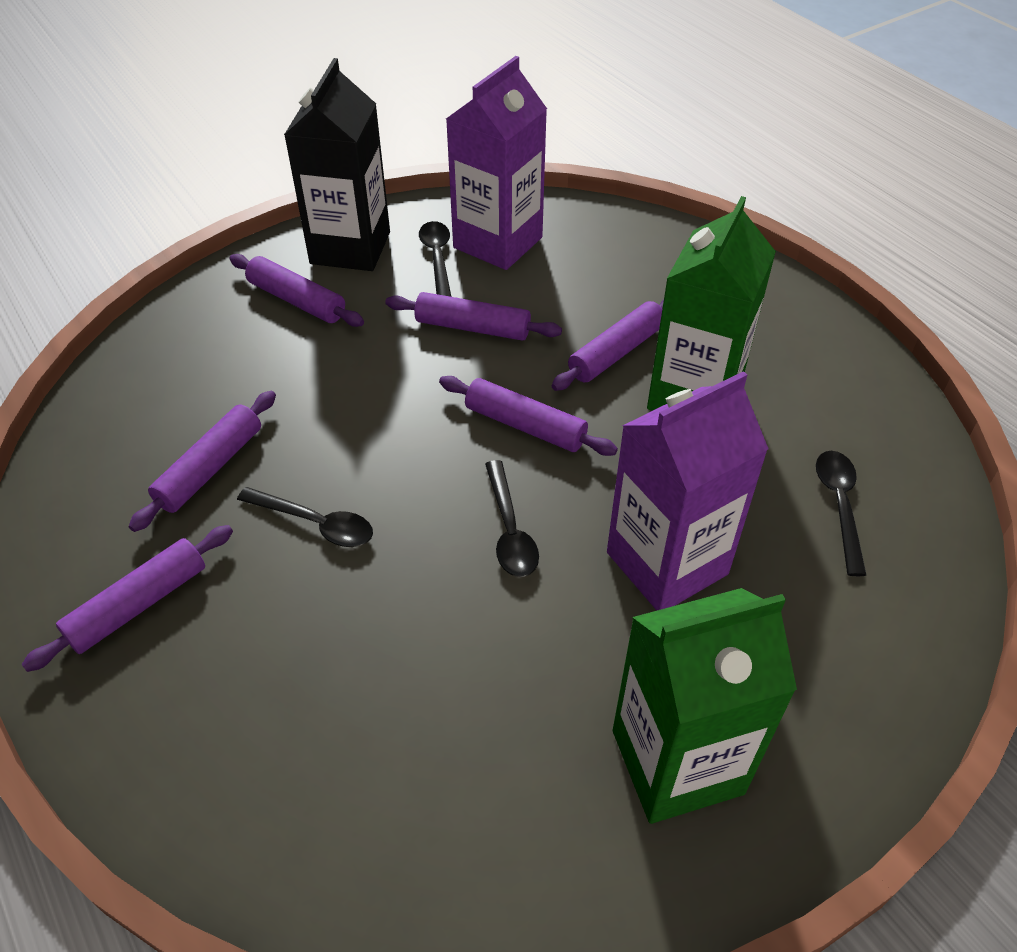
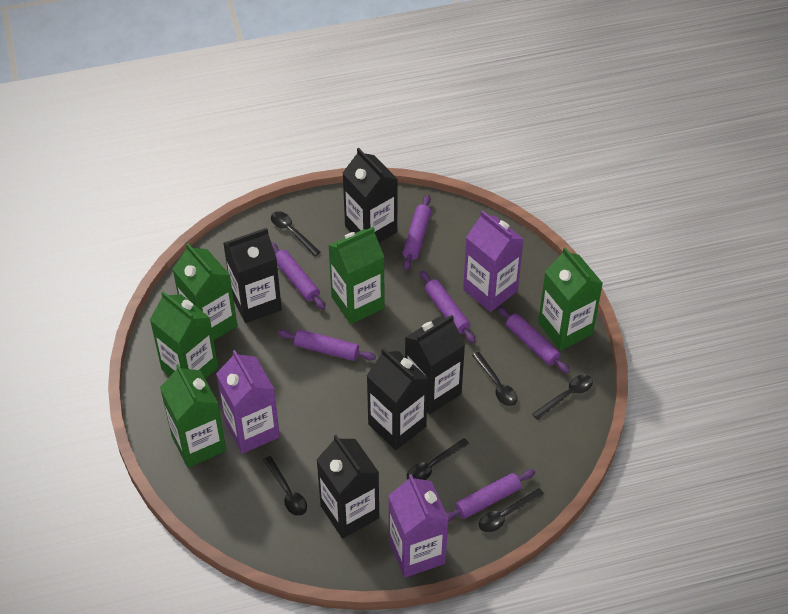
black carton: 1 -> 5
black spoon: 4 -> 6
green carton: 2 -> 5
purple carton: 2 -> 3

